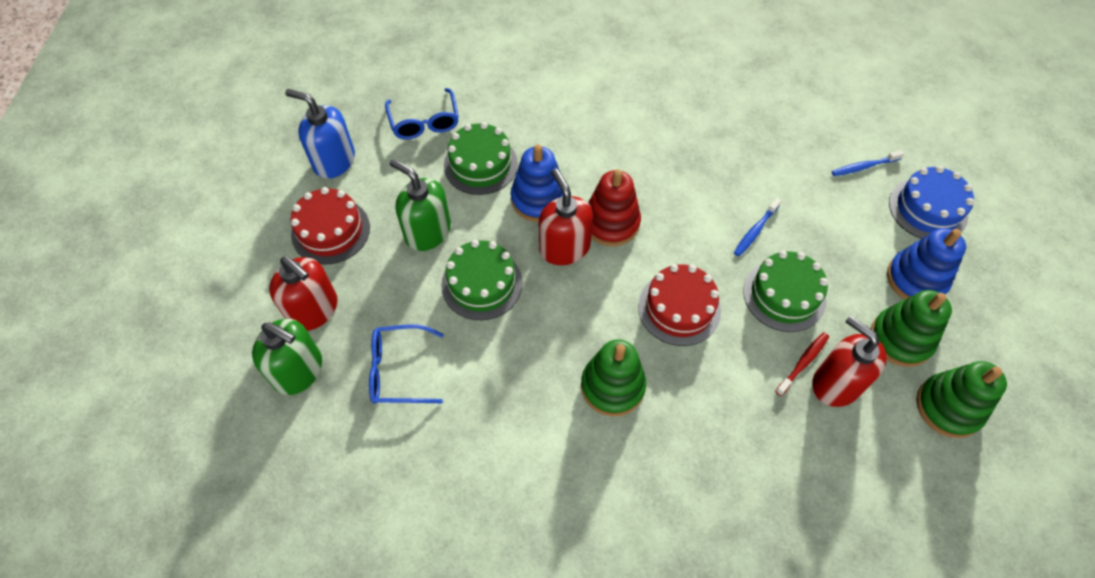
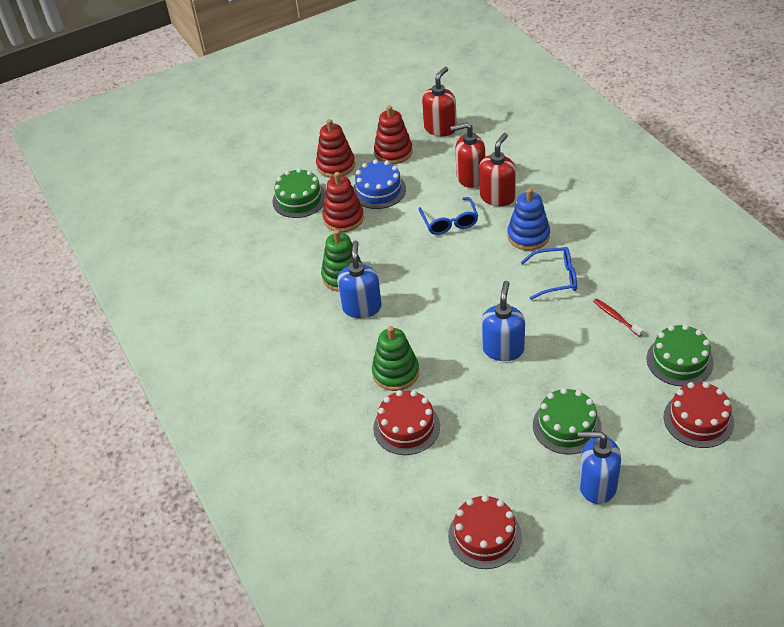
blue soap dispenser: 1 -> 3
blue stacking toy: 2 -> 1
blue toothbrush: 2 -> 0
green soap dispenser: 2 -> 0
green stacking toy: 3 -> 2
red cake: 2 -> 3
red stacking toy: 1 -> 3

